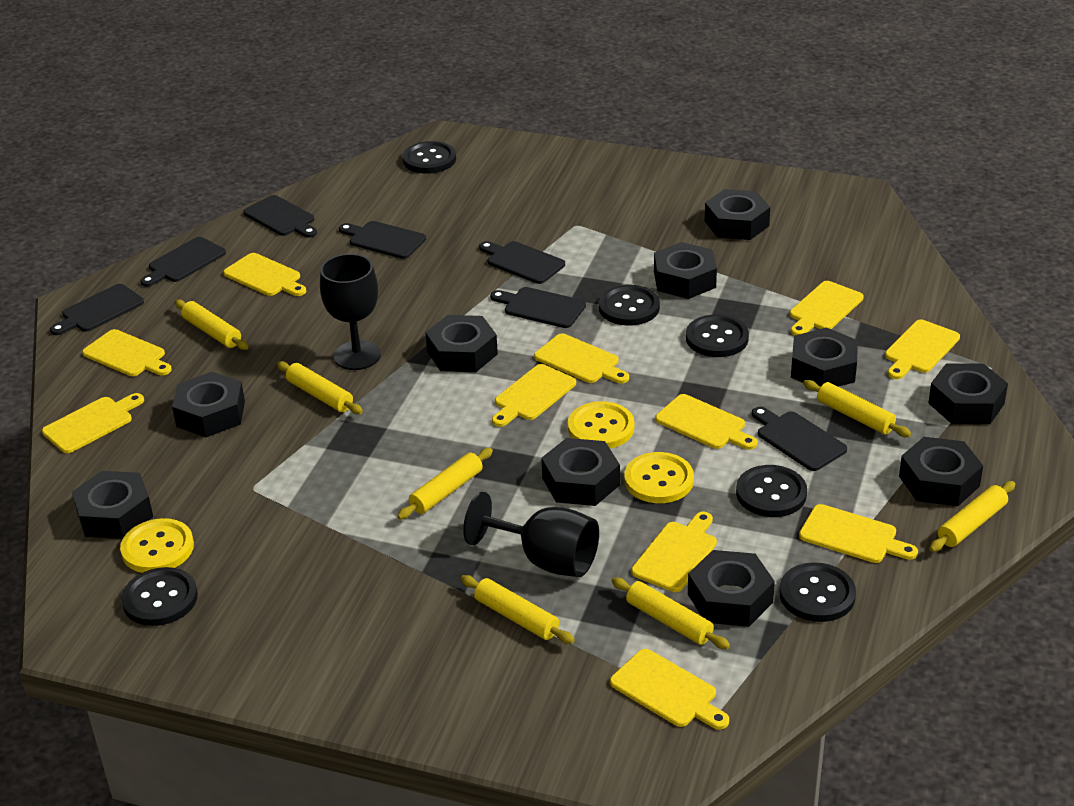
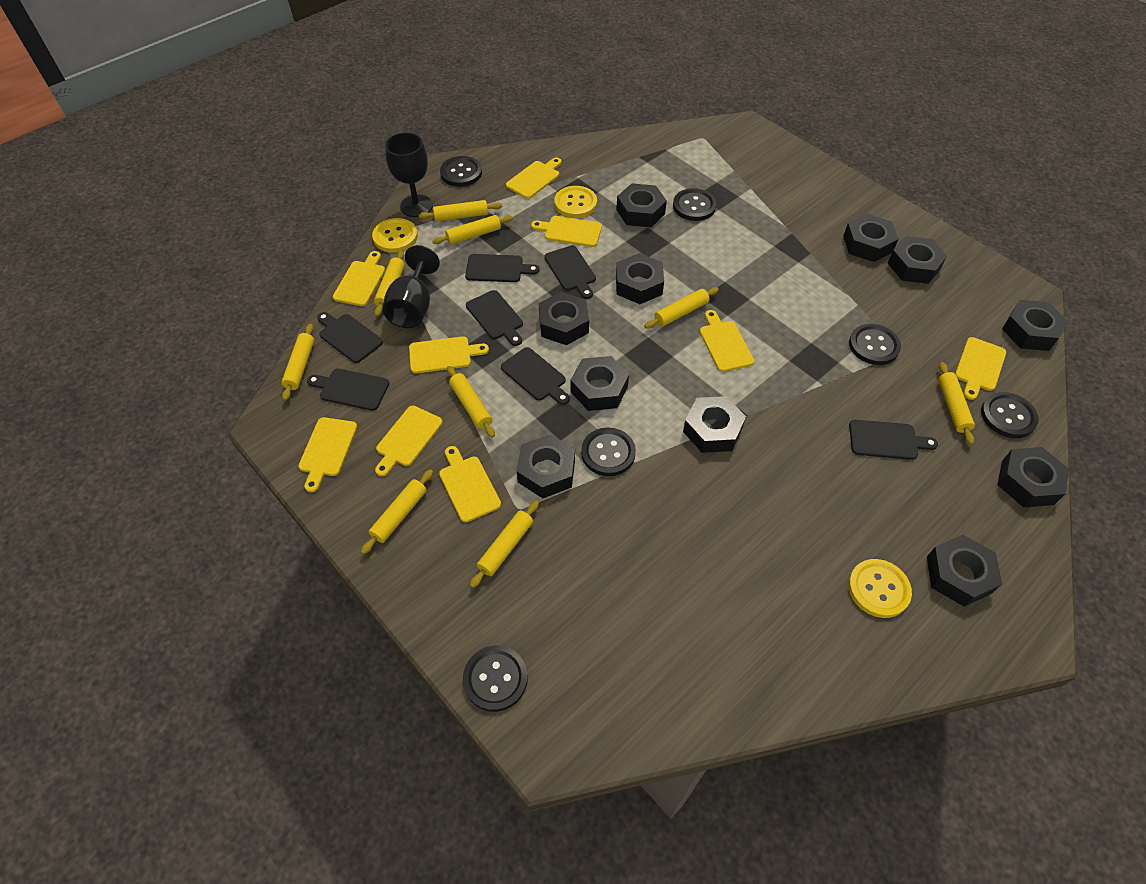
black nut: 10 -> 11
yellow cutting board: 11 -> 9
yellow rolling pin: 7 -> 9

